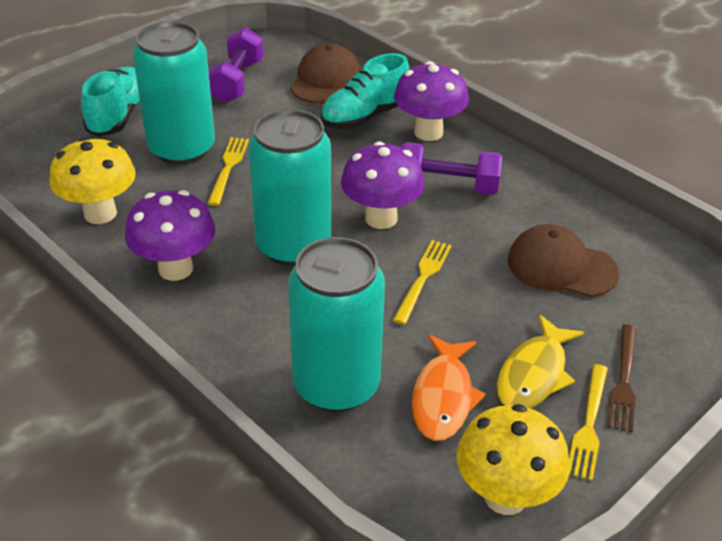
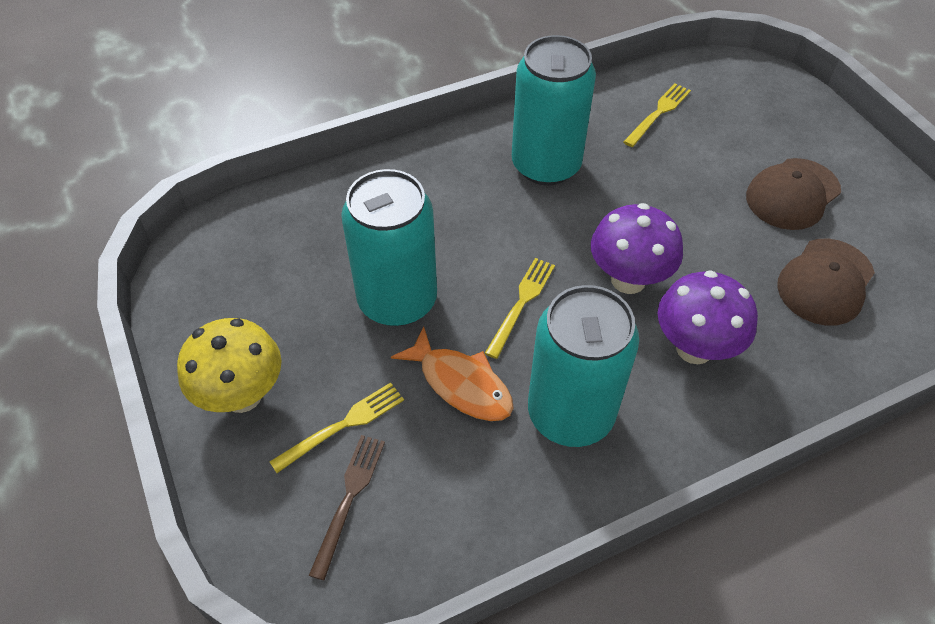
purple dumbbell: 2 -> 0
purple mushroom: 3 -> 2
turquoise shoe: 2 -> 0
yellow fish: 1 -> 0
yellow mushroom: 2 -> 1

